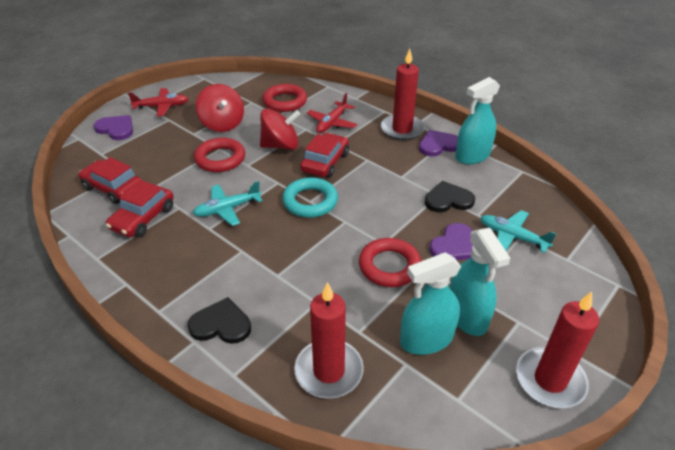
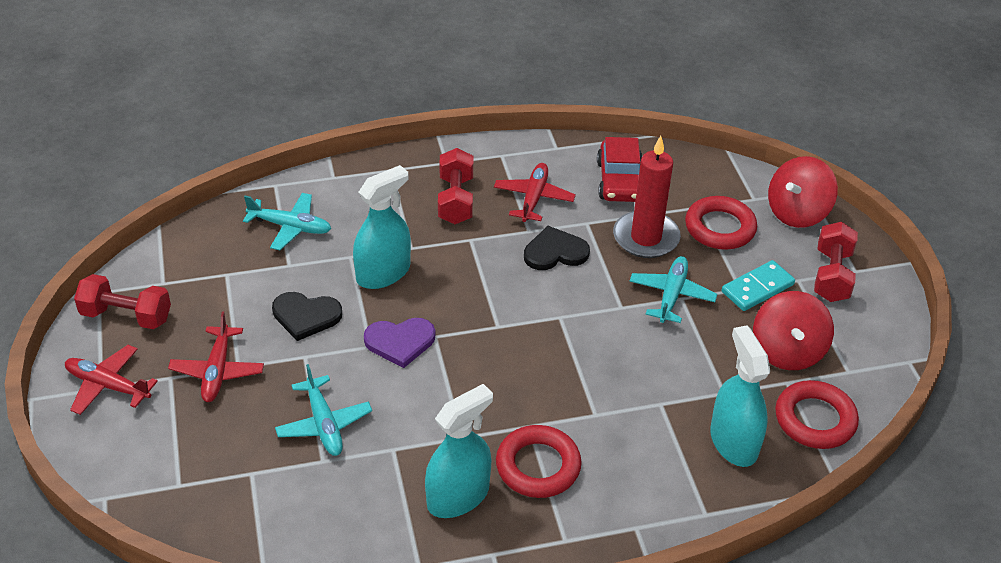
purple heart: 3 -> 1
red candle: 3 -> 1
red car: 3 -> 1
red dumbbell: 0 -> 3
red plane: 2 -> 3
turquoise domino: 0 -> 1
turquoise plane: 2 -> 3
turquoise ring: 1 -> 0

